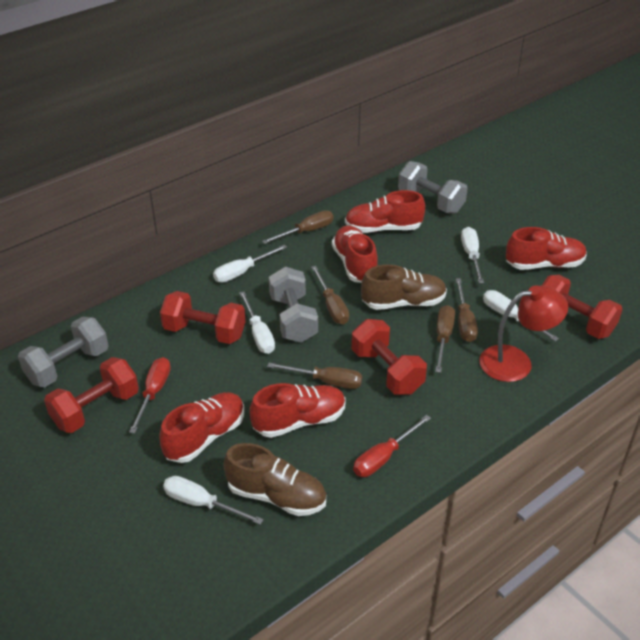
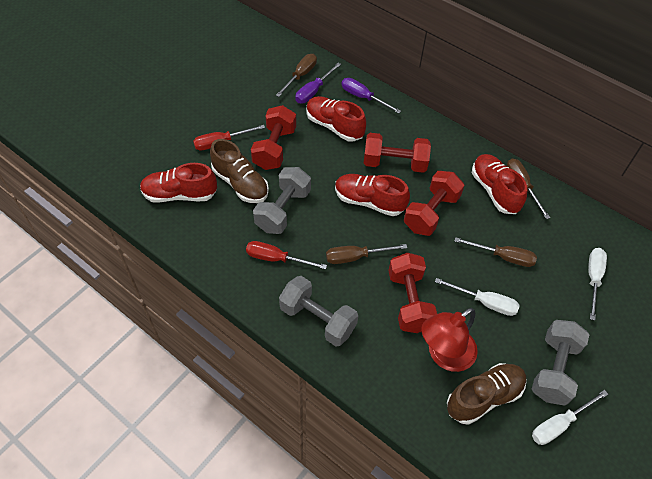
brown screwdriver: 5 -> 4
purple screwdriver: 0 -> 2
red shoe: 5 -> 4
white screwdriver: 5 -> 3

